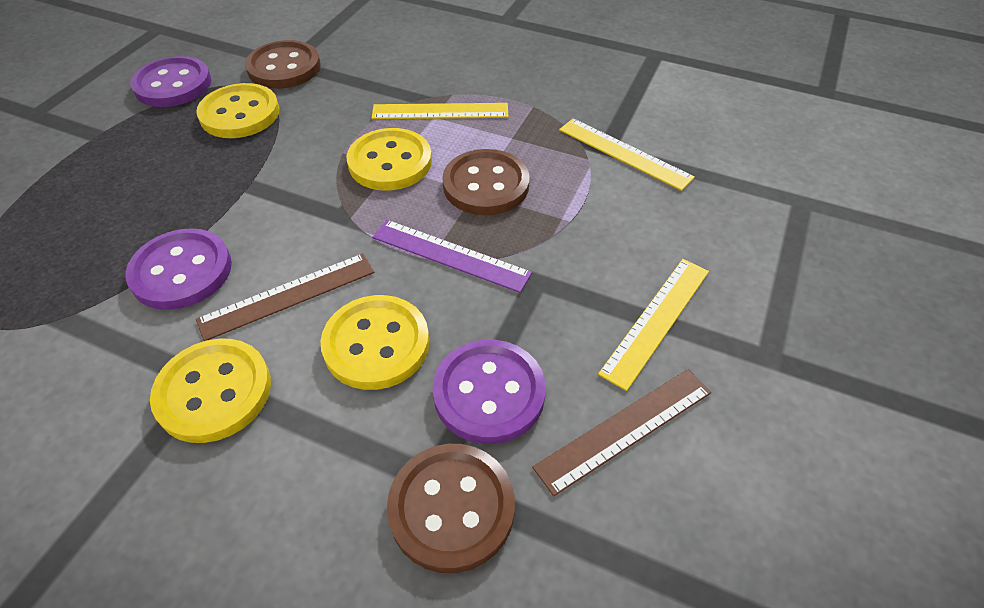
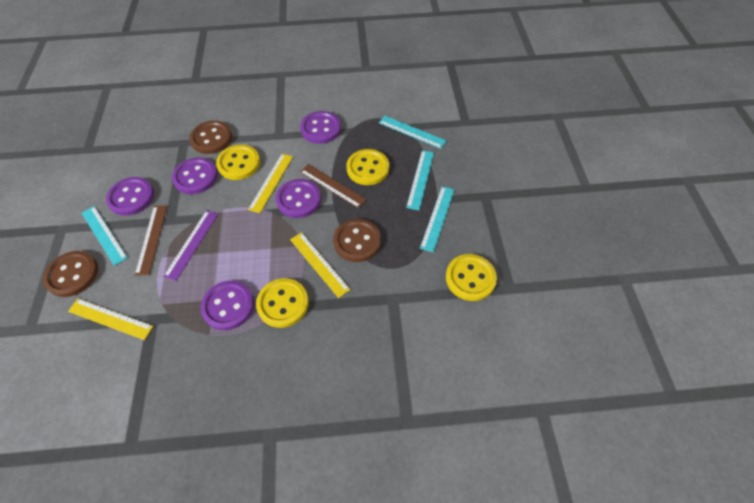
purple button: 3 -> 5
turquoise ruler: 0 -> 4

